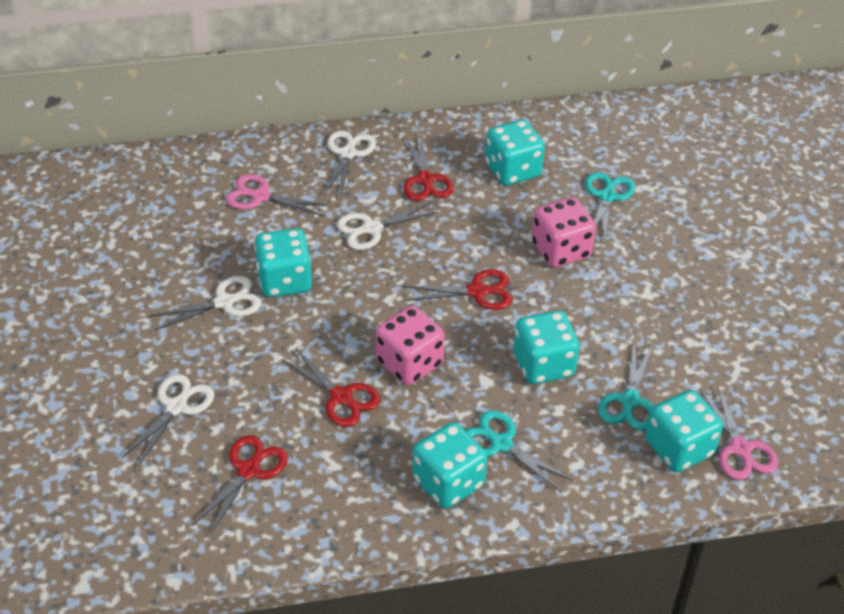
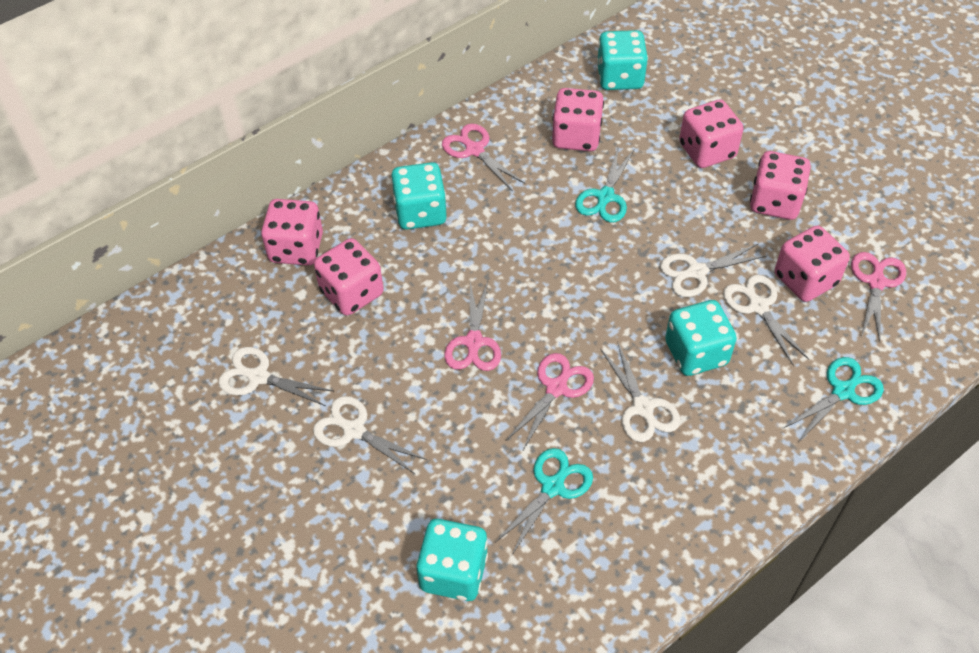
pink dice: 2 -> 6
pink scissors: 2 -> 4
red scissors: 4 -> 0
turquoise dice: 5 -> 4
white scissors: 4 -> 5

